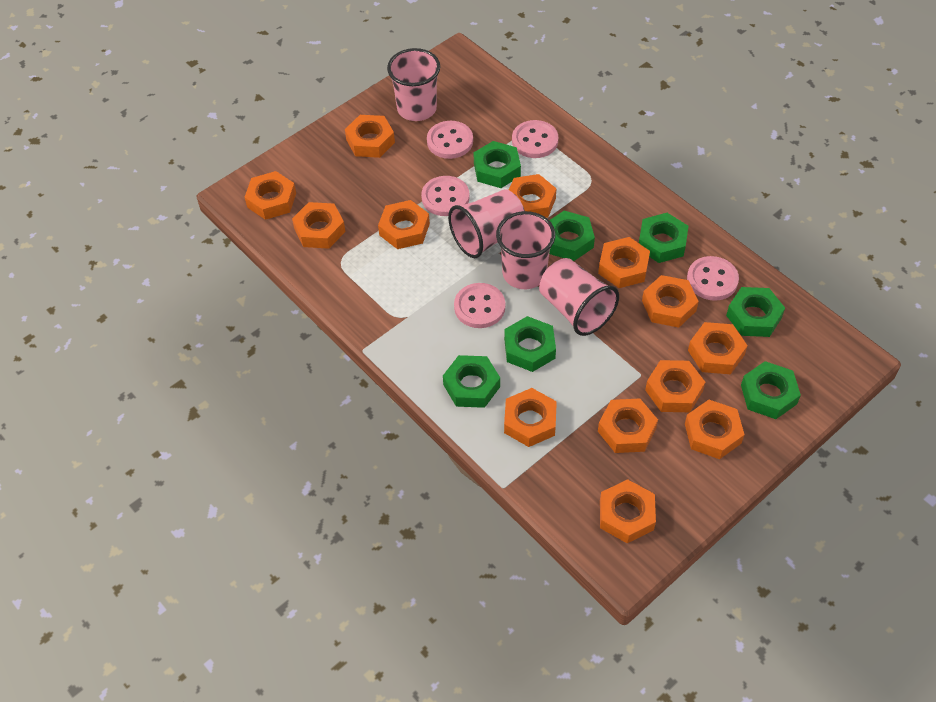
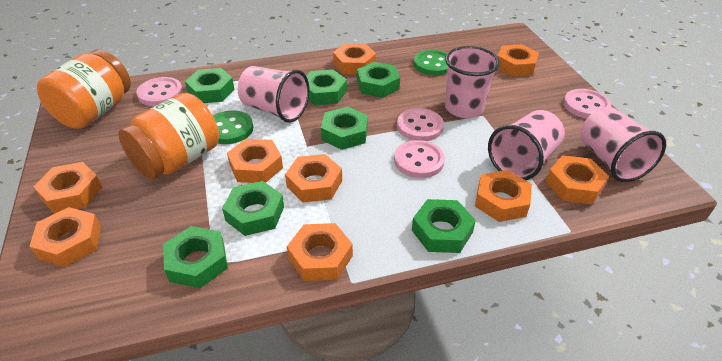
green button: 0 -> 2
orange jar: 0 -> 2
orange nut: 13 -> 9
pink button: 5 -> 4

